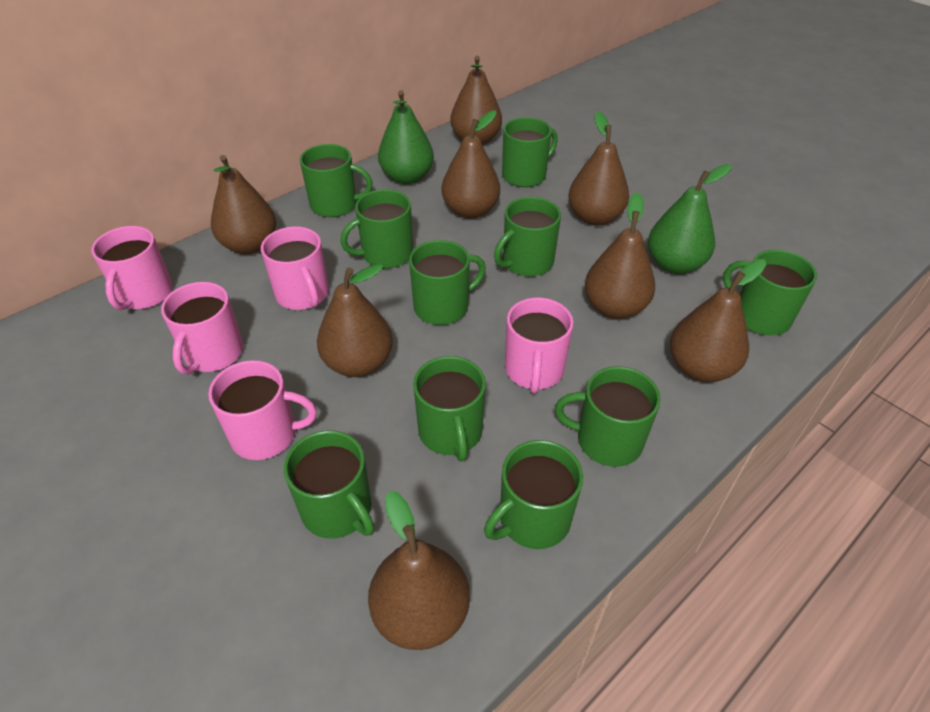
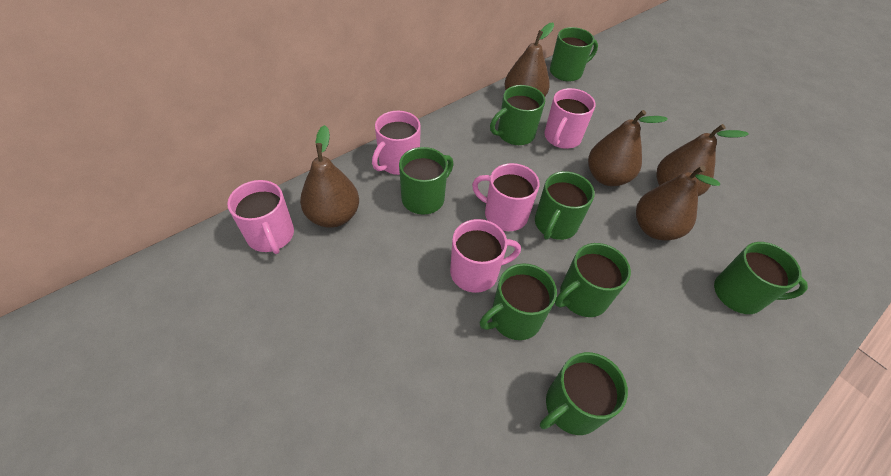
brown pear: 8 -> 5
green mug: 10 -> 8
green pear: 2 -> 0

